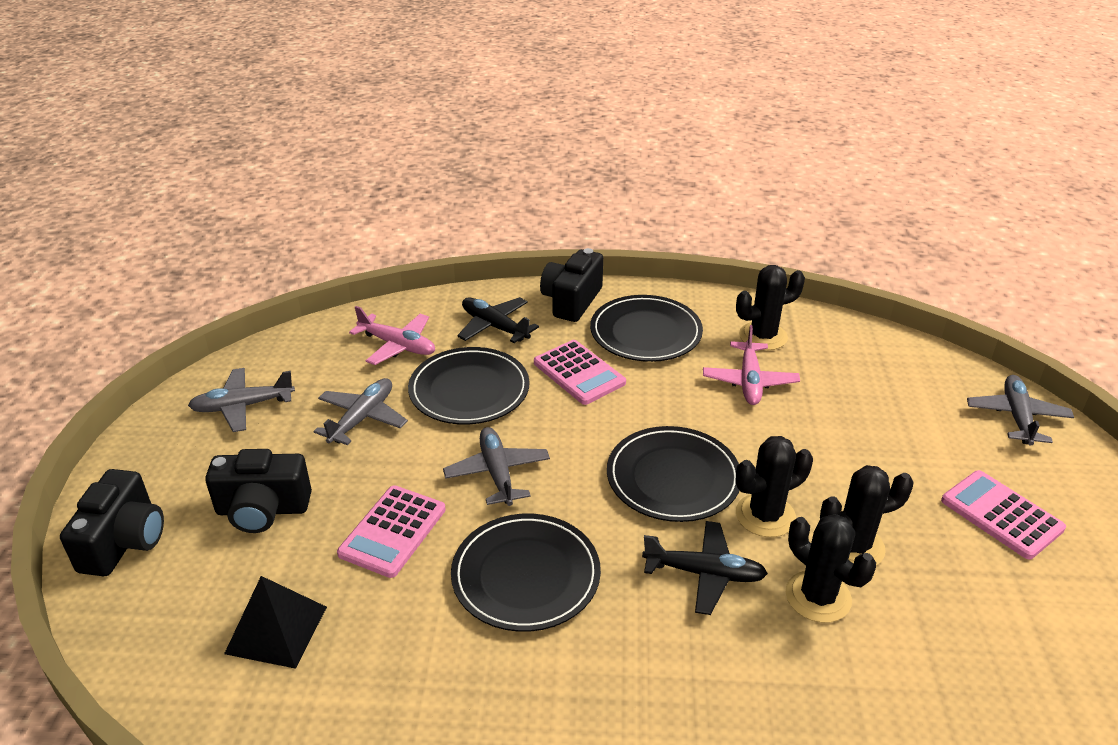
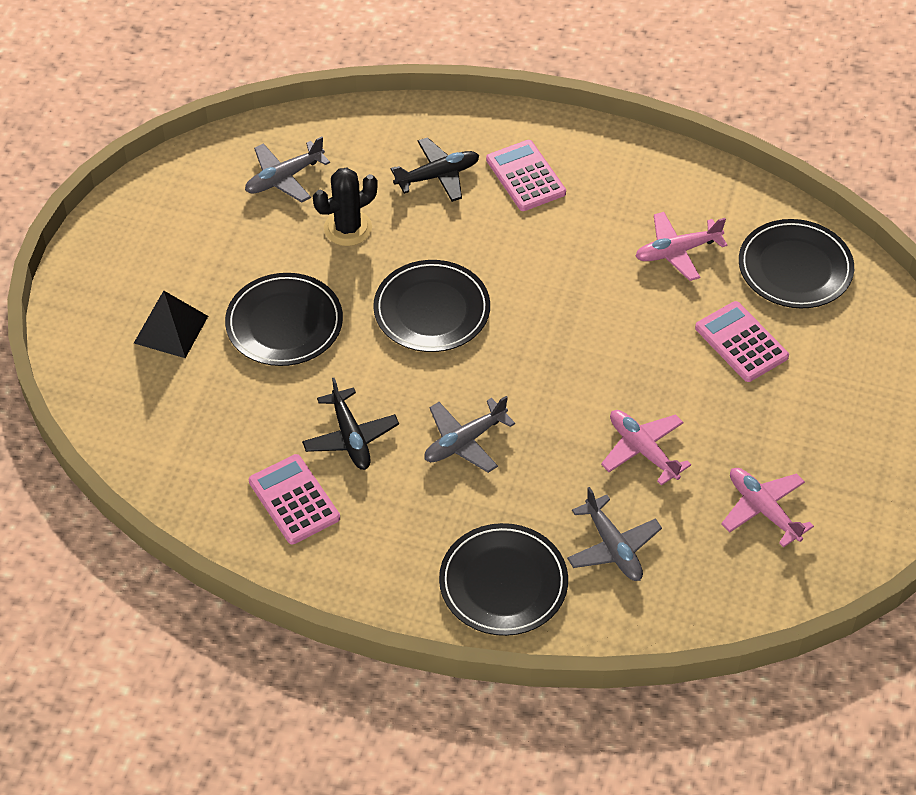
black cactus: 4 -> 1
black camera: 3 -> 0
grey plane: 4 -> 3
pink plane: 2 -> 3

